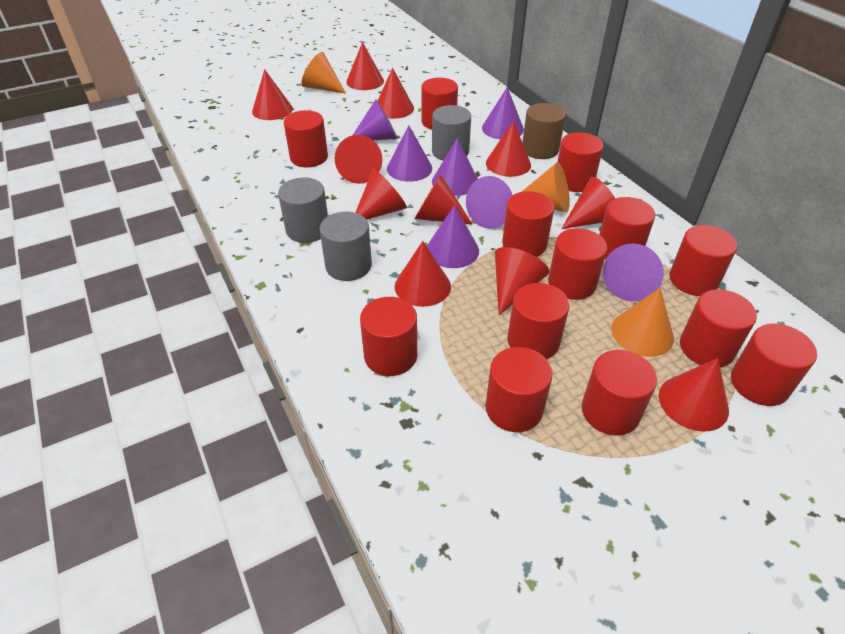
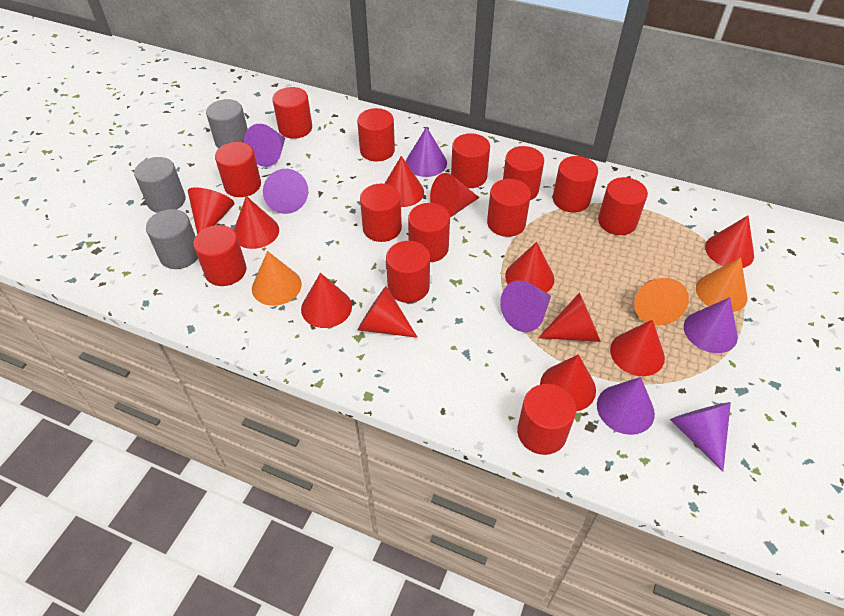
brown cylinder: 1 -> 0

